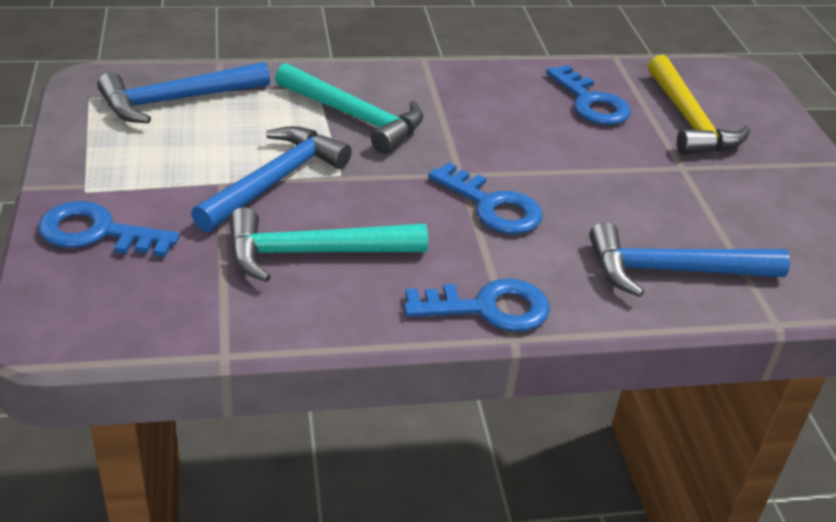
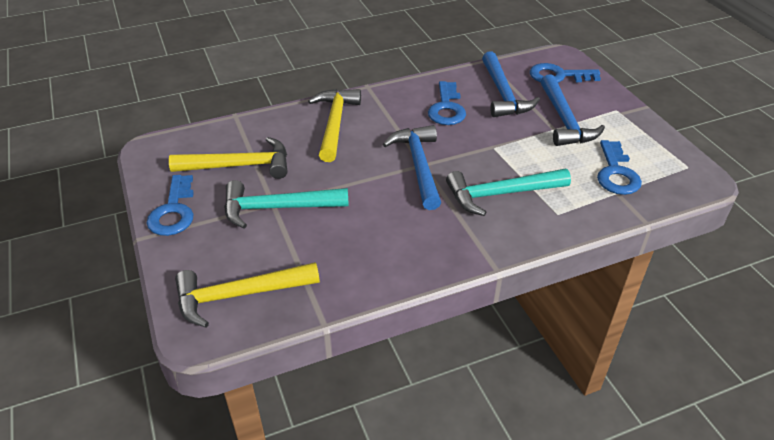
yellow hammer: 1 -> 3

